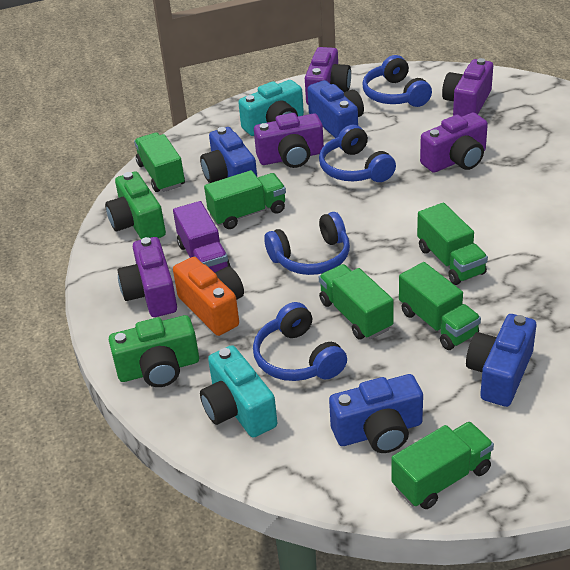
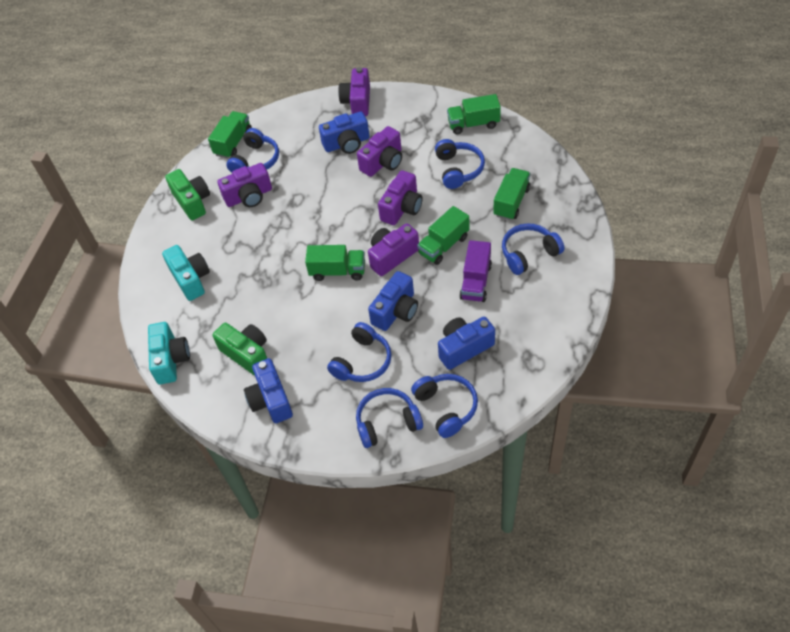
blue headphones: 4 -> 6
green truck: 6 -> 5
orange camera: 1 -> 0

